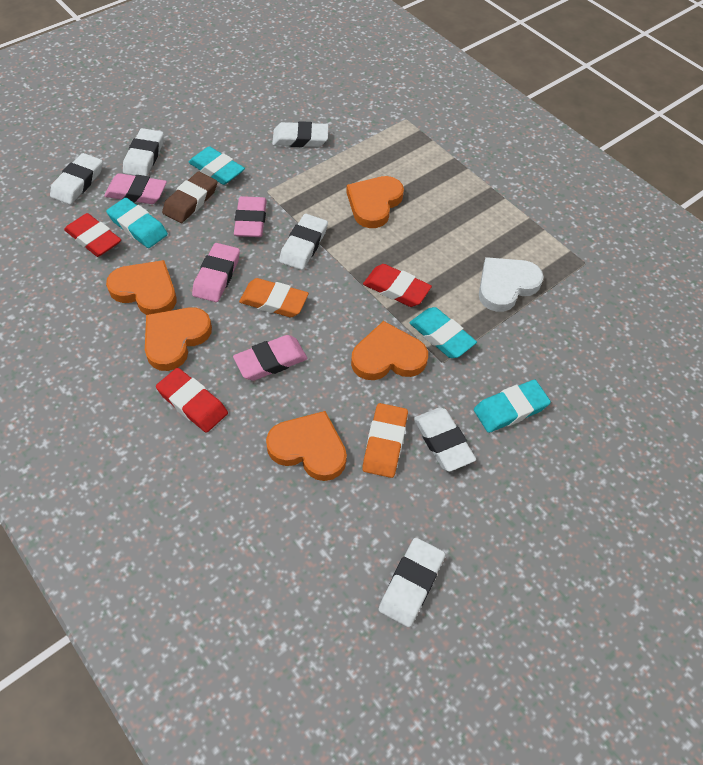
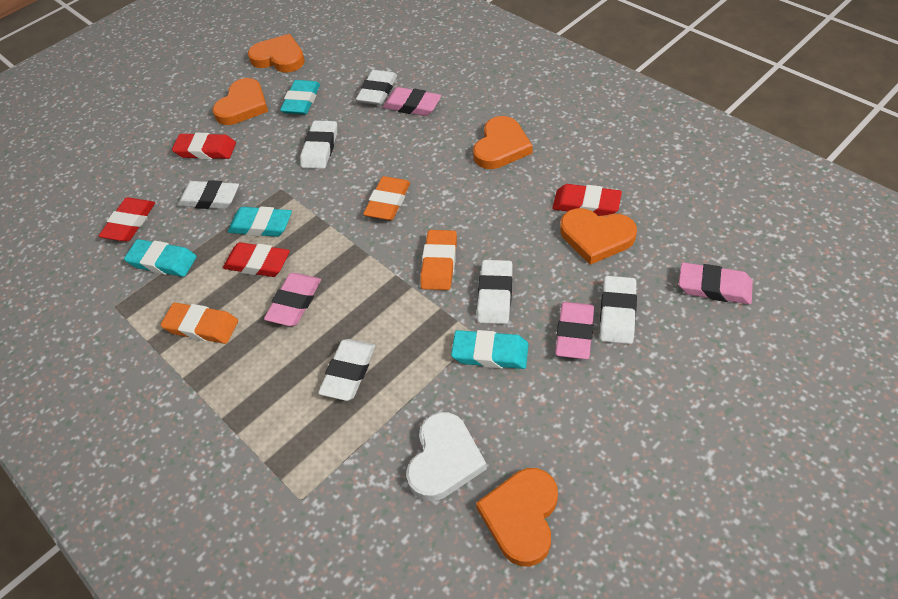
brown eraser: 1 -> 0
orange eraser: 2 -> 3
red eraser: 3 -> 4

